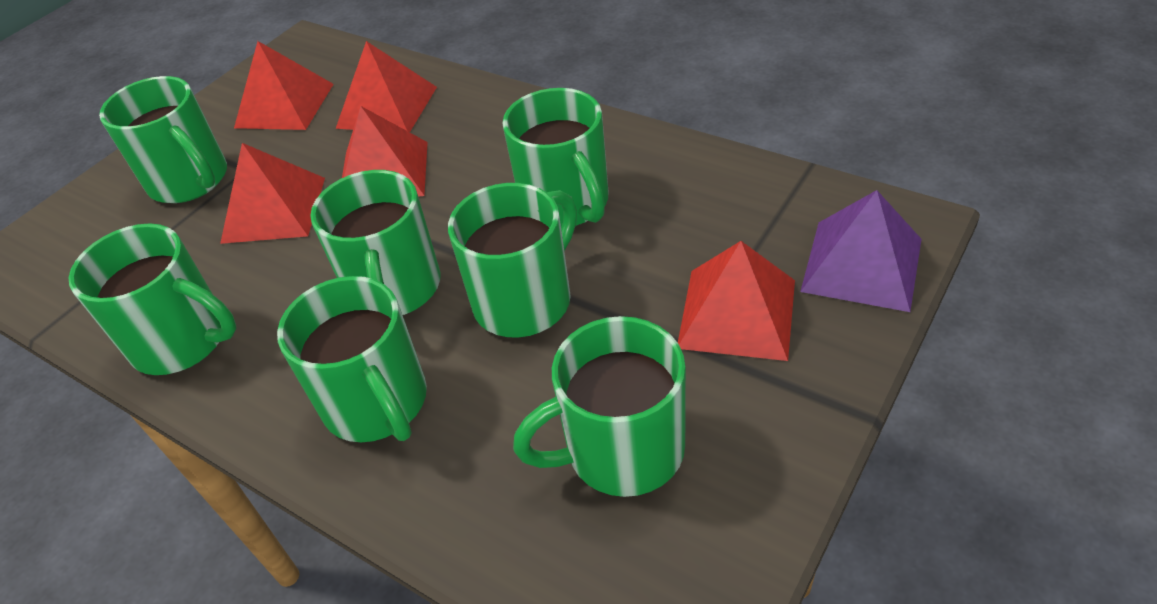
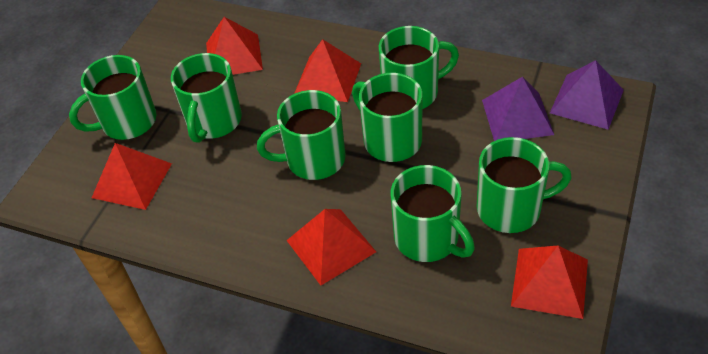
purple pyramid: 1 -> 2

